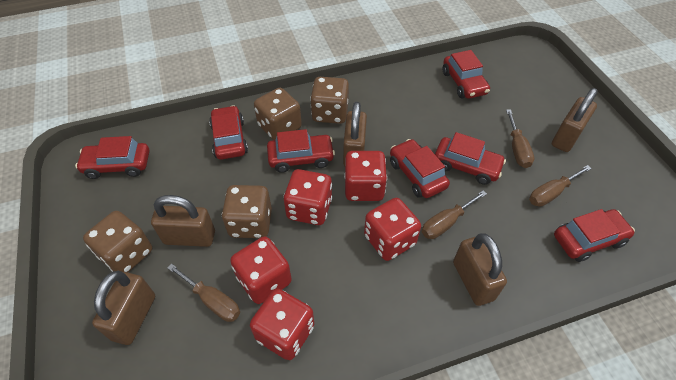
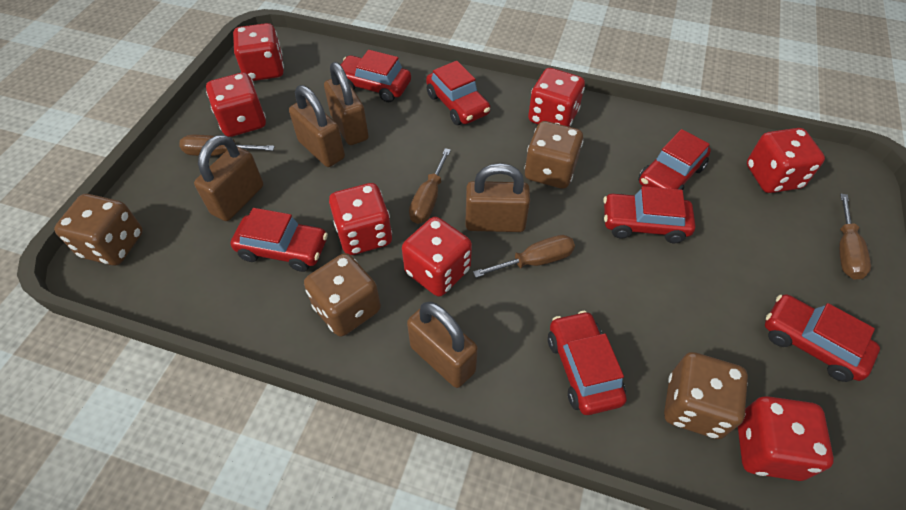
red dice: 5 -> 7

